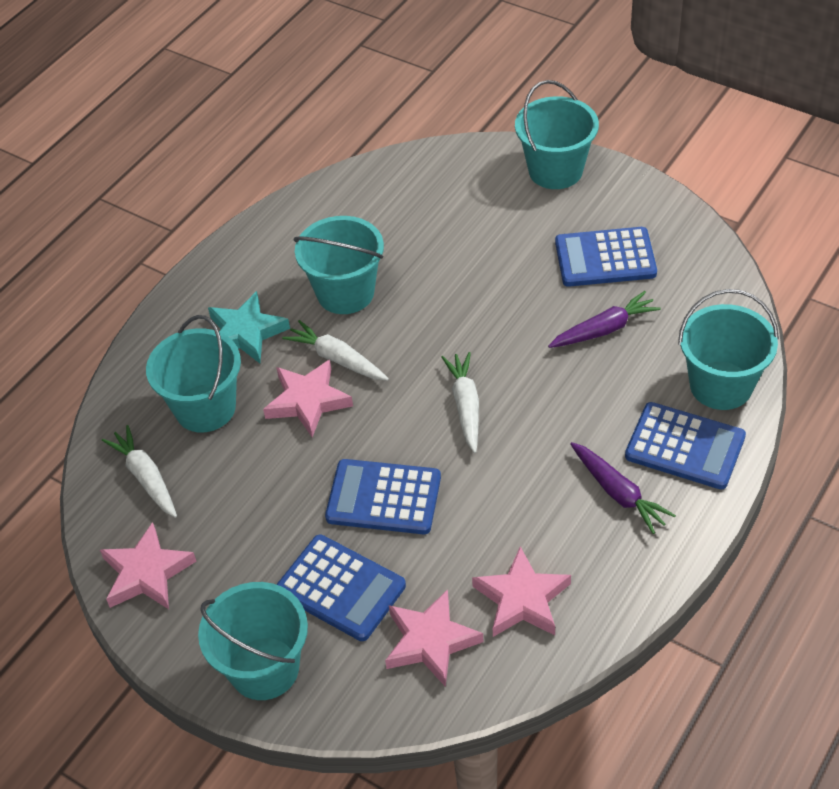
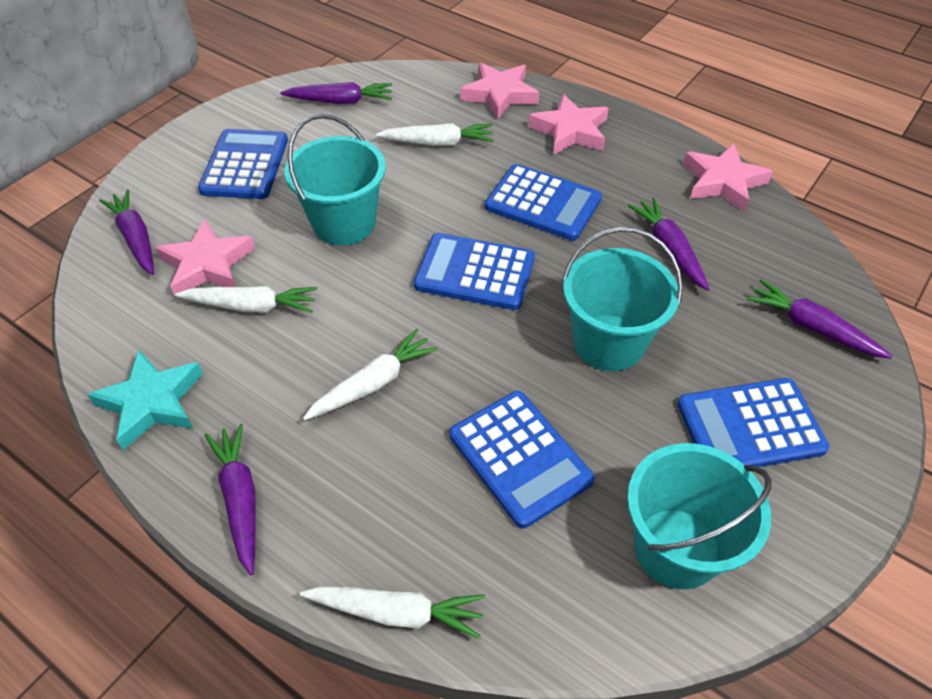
blue calculator: 4 -> 5
purple carrot: 2 -> 5
turquoise bucket: 5 -> 3
white carrot: 3 -> 4

